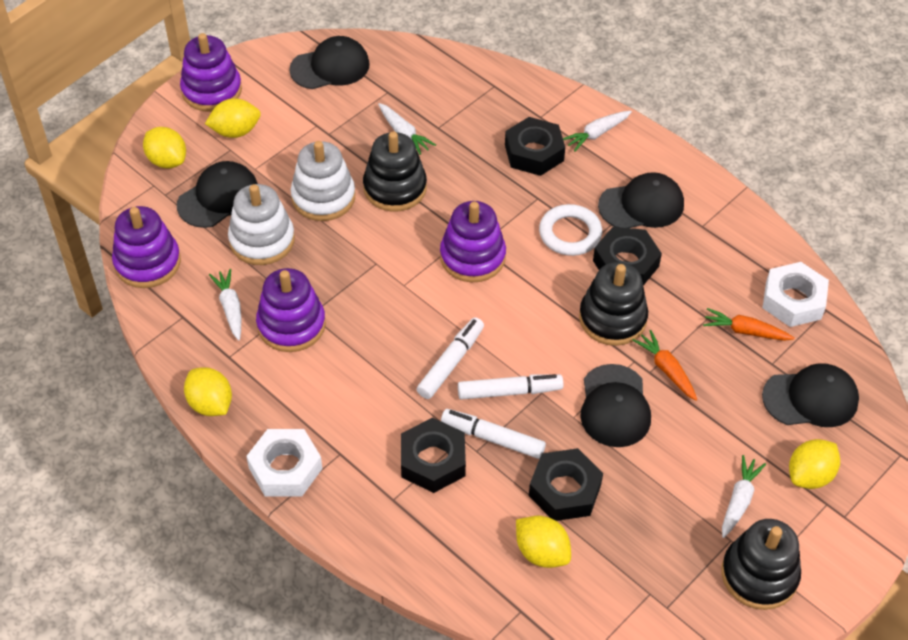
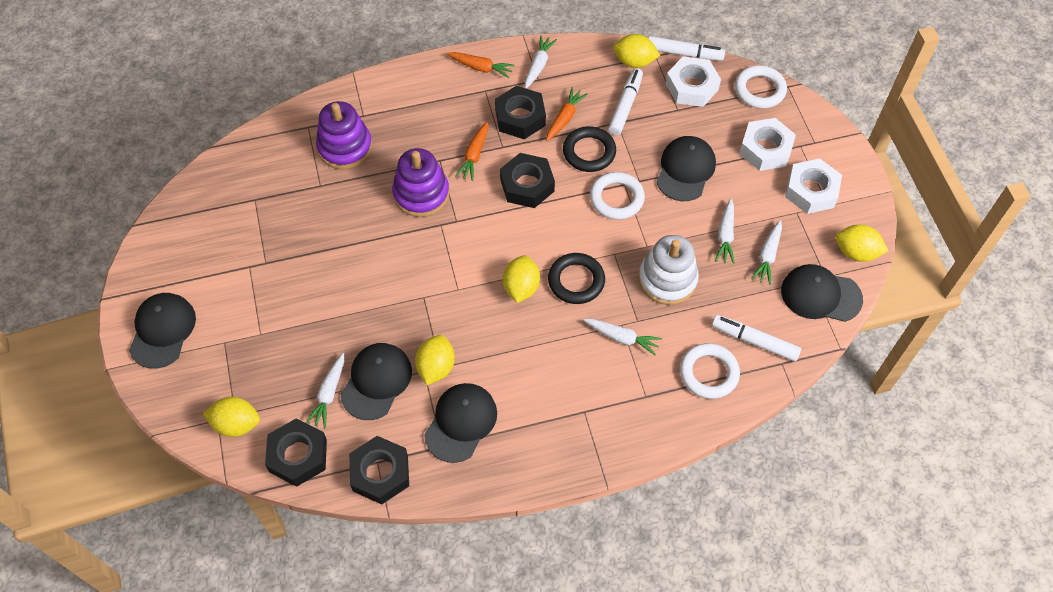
black ring: 0 -> 2
black stacking toy: 3 -> 0
orange carrot: 2 -> 3
purple stacking toy: 4 -> 2
white carrot: 4 -> 5
white nut: 2 -> 3
white ring: 1 -> 3
white stacking toy: 2 -> 1

